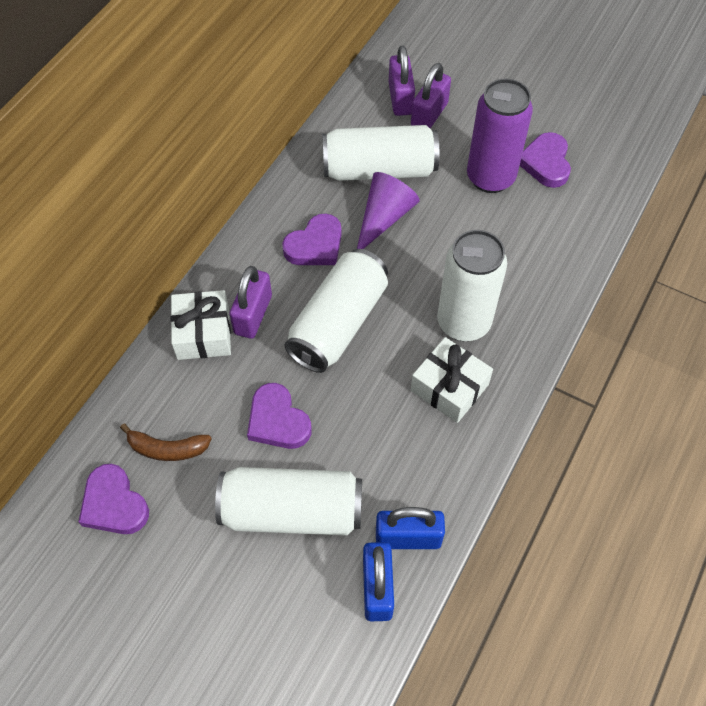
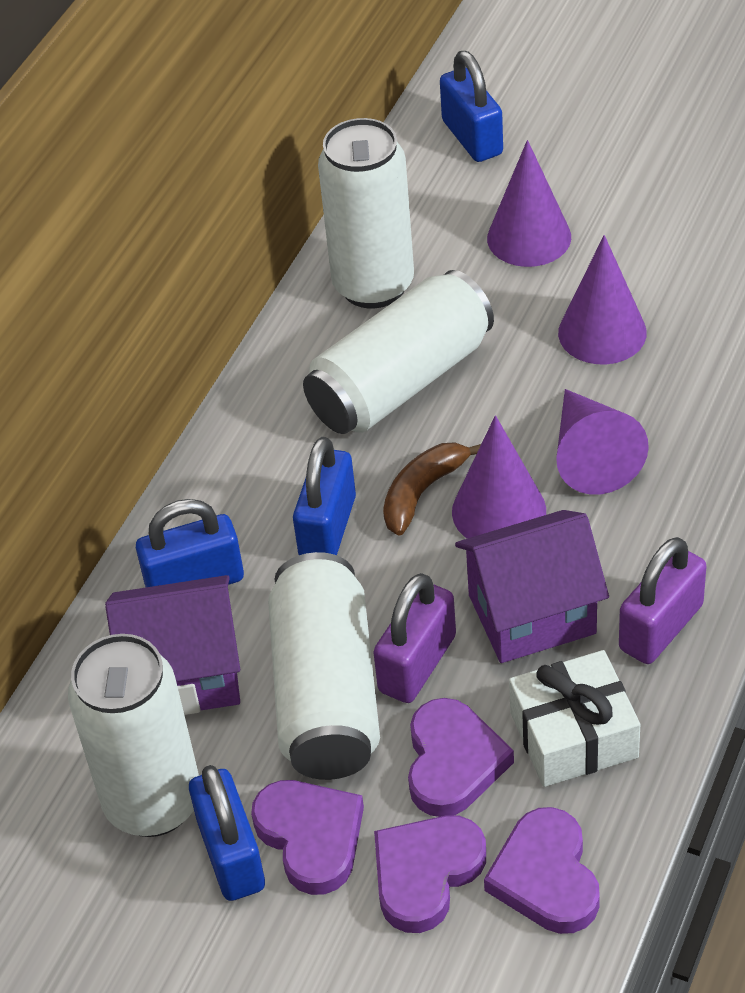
blue padlock: 2 -> 4
purple can: 1 -> 0
purple cone: 1 -> 4
purple house: 0 -> 2
purple padlock: 3 -> 2
white gift: 2 -> 1

